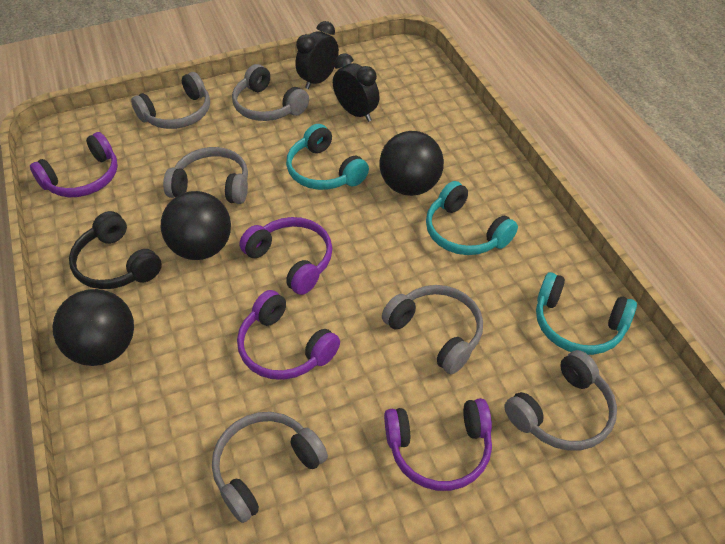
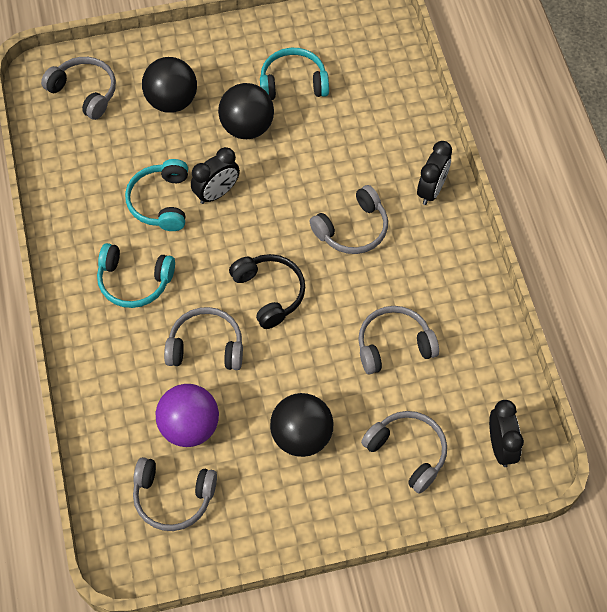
black clock: 2 -> 3
purple ball: 0 -> 1
purple headphones: 4 -> 0

